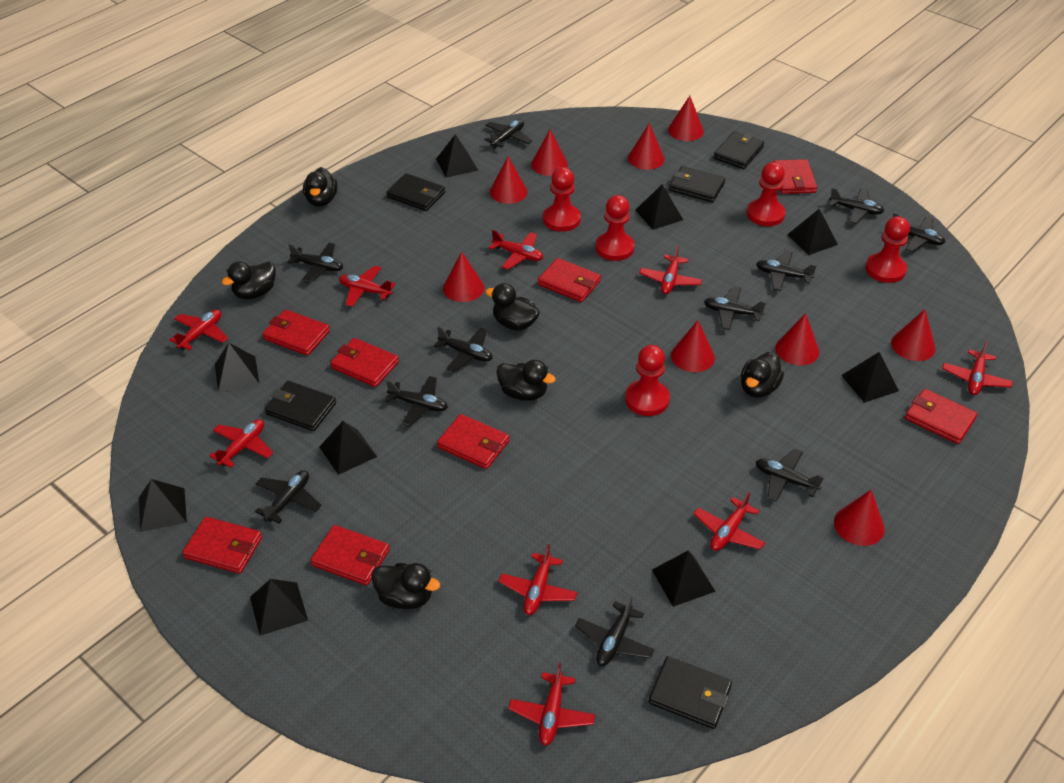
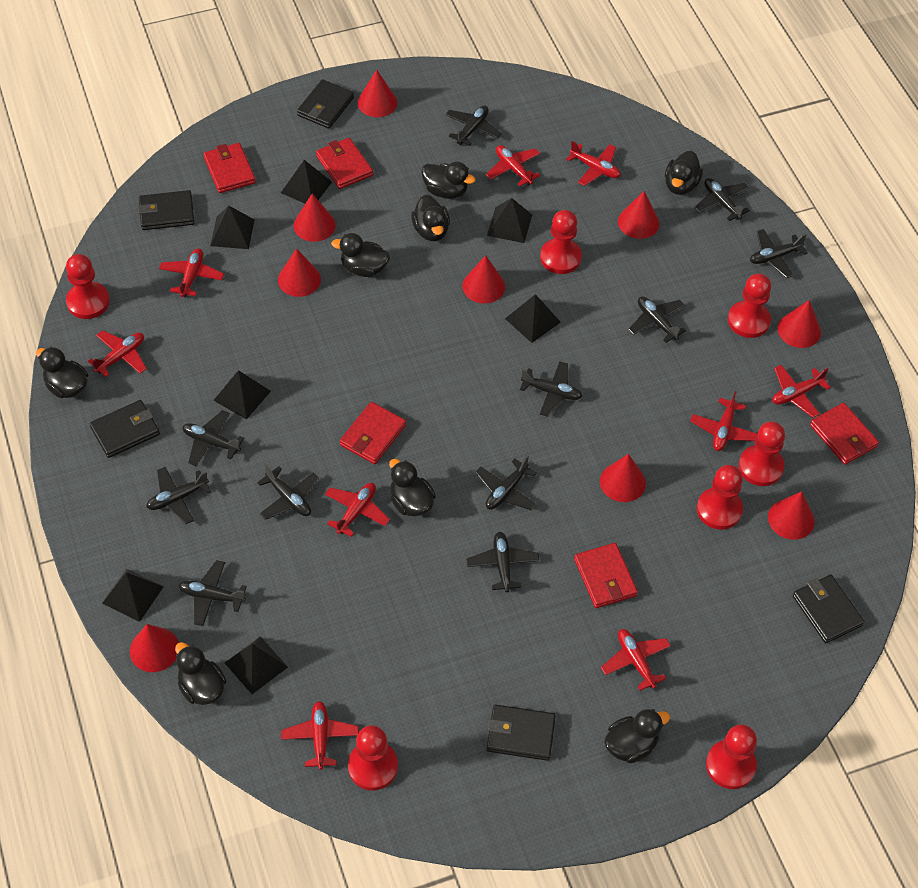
black duck: 6 -> 8
black pyramid: 9 -> 7
red pawn: 5 -> 7
red wallet: 8 -> 5

